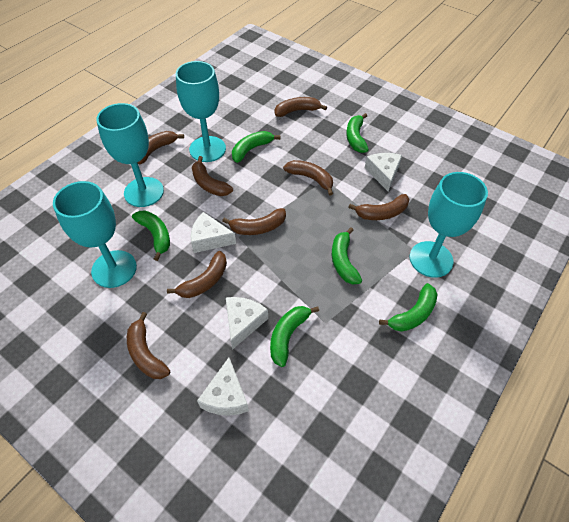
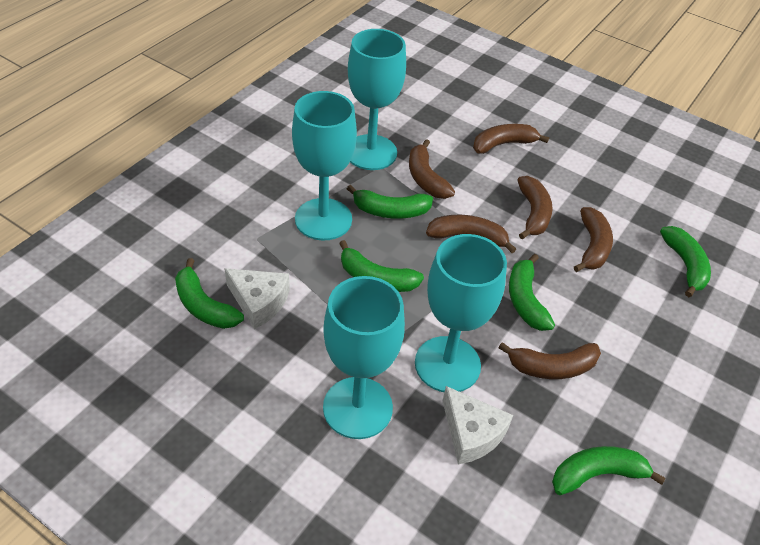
brown banana: 8 -> 6
white cheese: 4 -> 2

